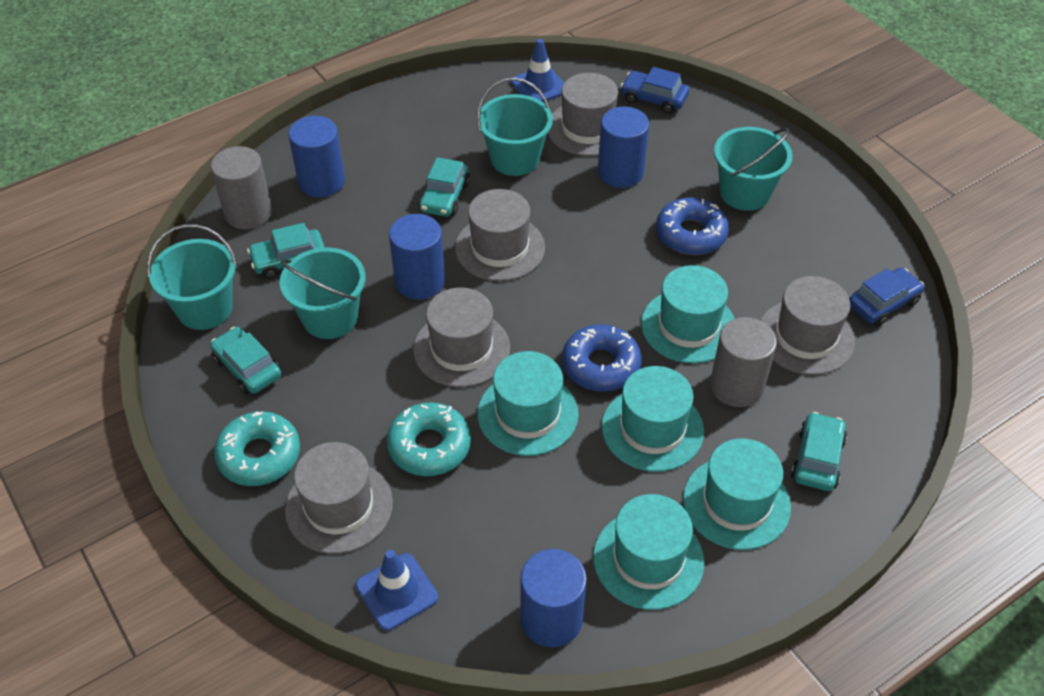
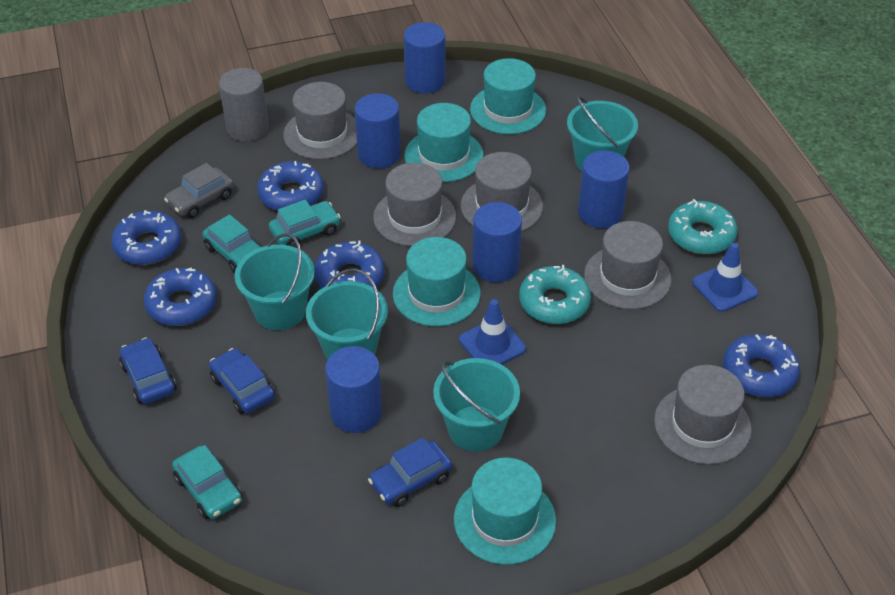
blue car: 2 -> 3
blue cylinder: 4 -> 5
blue donut: 2 -> 5
grey car: 0 -> 1
grey cylinder: 2 -> 1
turquoise car: 4 -> 3
turquoise hat: 5 -> 4

